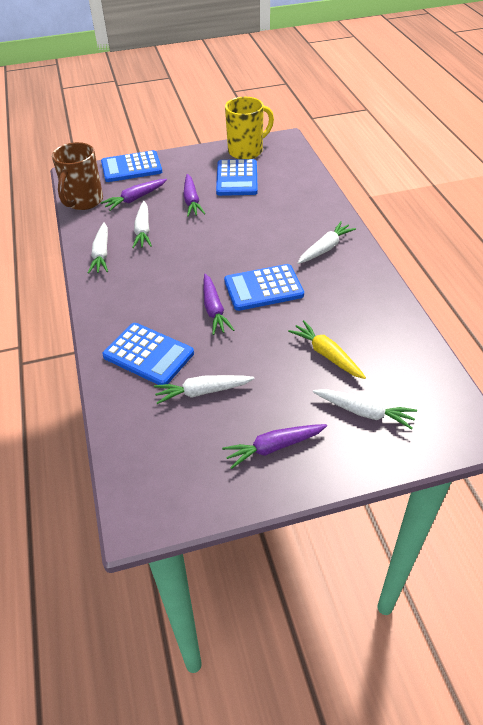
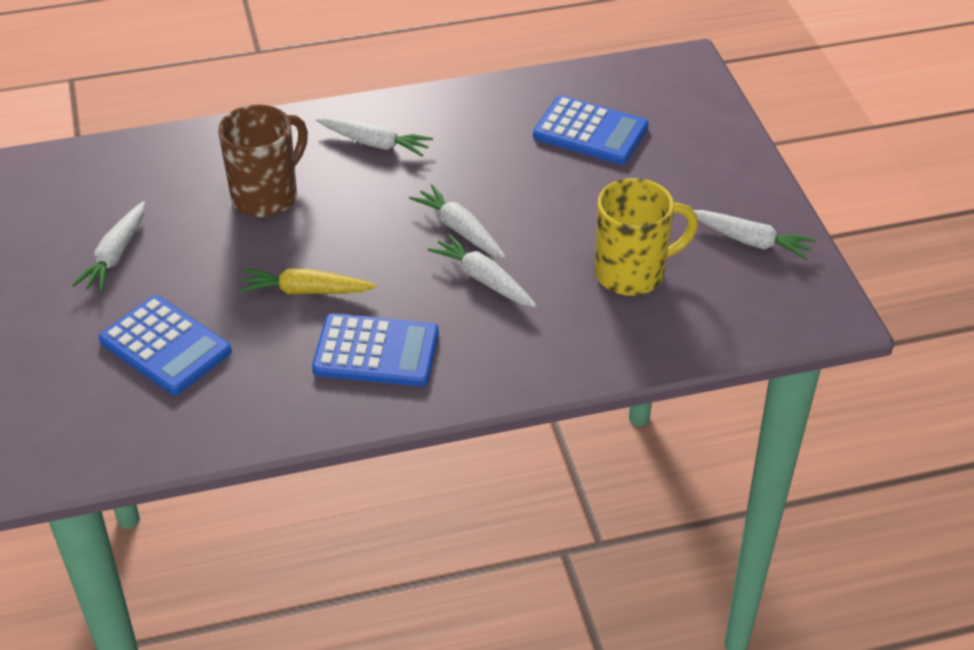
blue calculator: 4 -> 3
purple carrot: 4 -> 0

